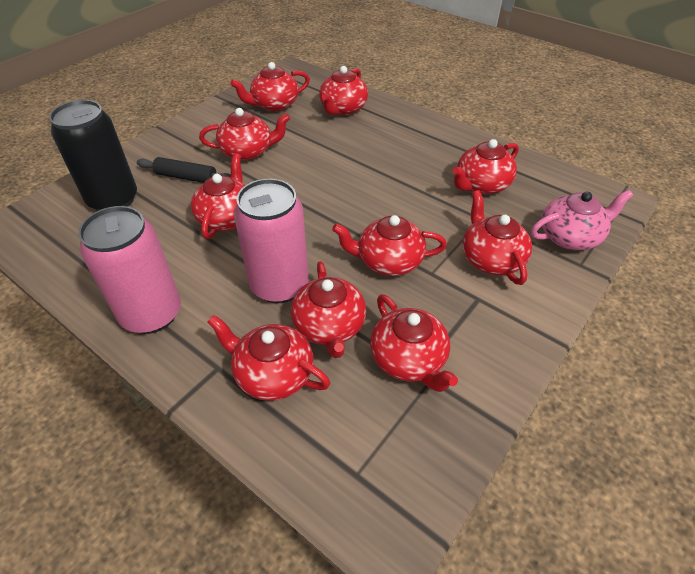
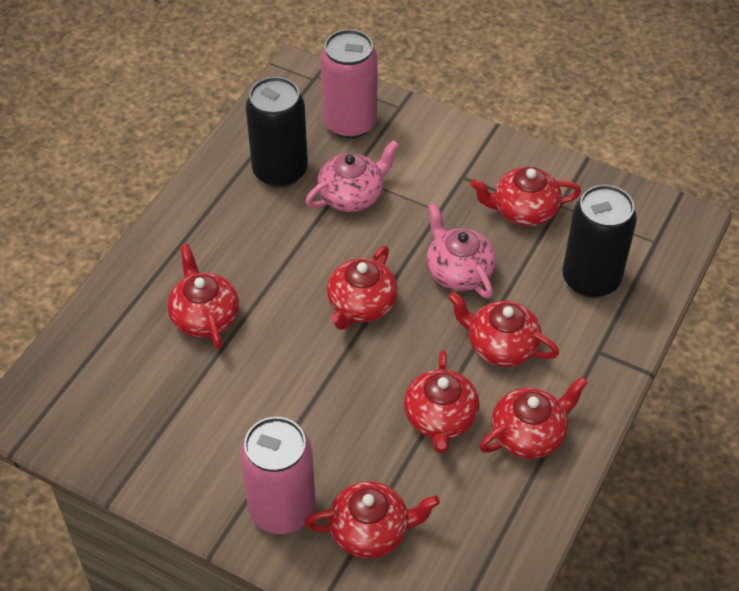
black can: 1 -> 2
black rolling pin: 1 -> 0
pink teapot: 1 -> 2
red teapot: 10 -> 7

